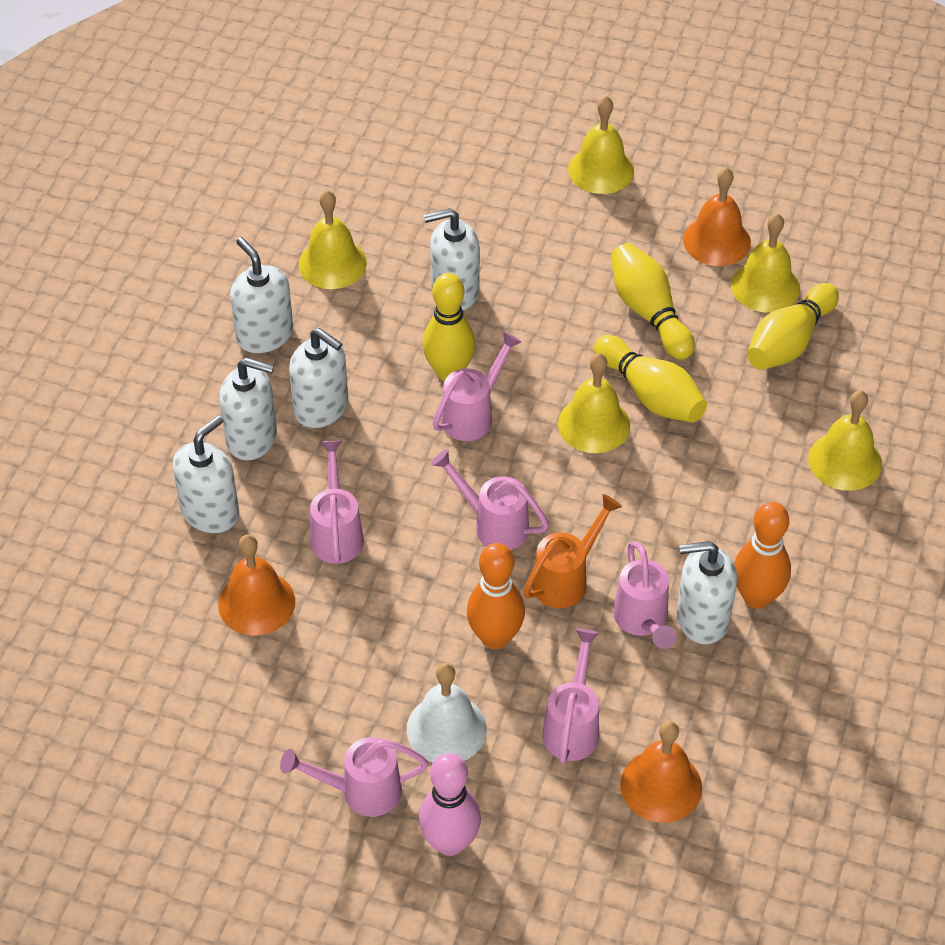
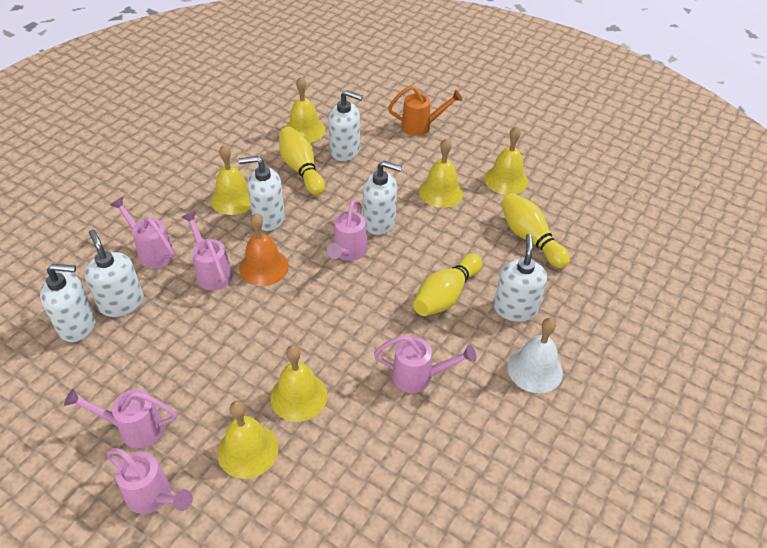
orange bell: 3 -> 1
orange bowling pin: 2 -> 0
pink bowling pin: 1 -> 0
yellow bell: 5 -> 6
yellow bowling pin: 4 -> 3

